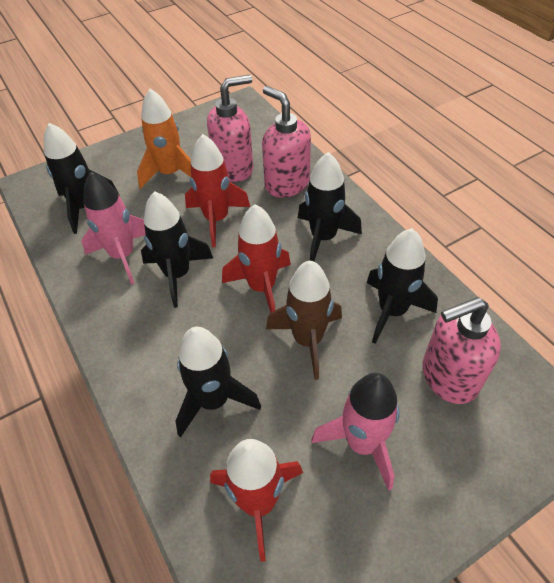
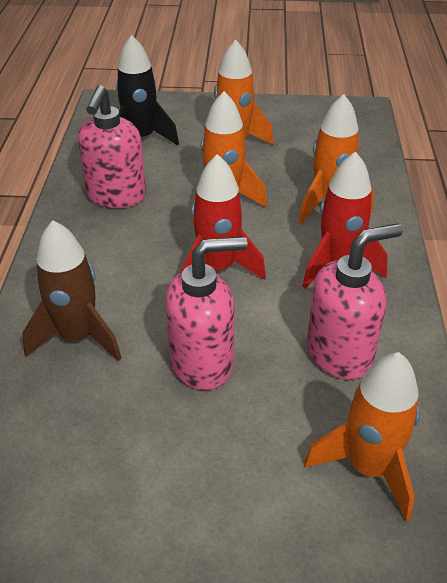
black rocket: 5 -> 1
orange rocket: 1 -> 4
pink rocket: 2 -> 0
red rocket: 3 -> 2

